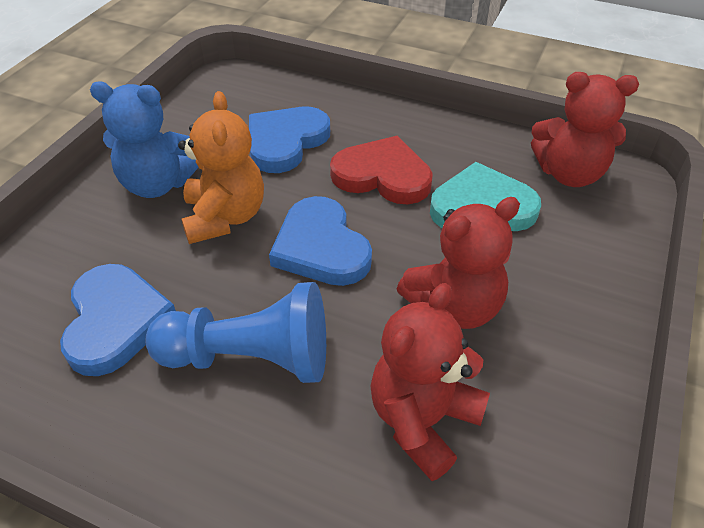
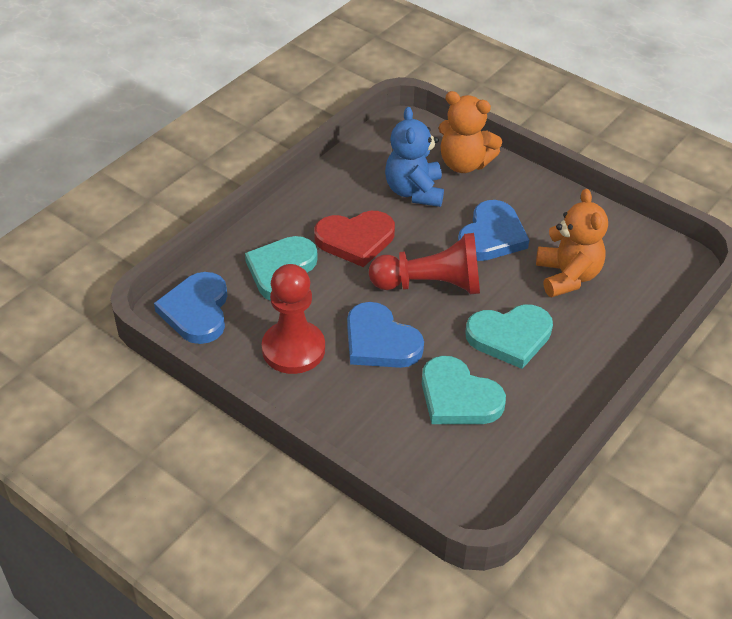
blue pawn: 1 -> 0
orange teddy bear: 1 -> 2
red pawn: 0 -> 2
red teddy bear: 3 -> 0
turquoise heart: 1 -> 3

